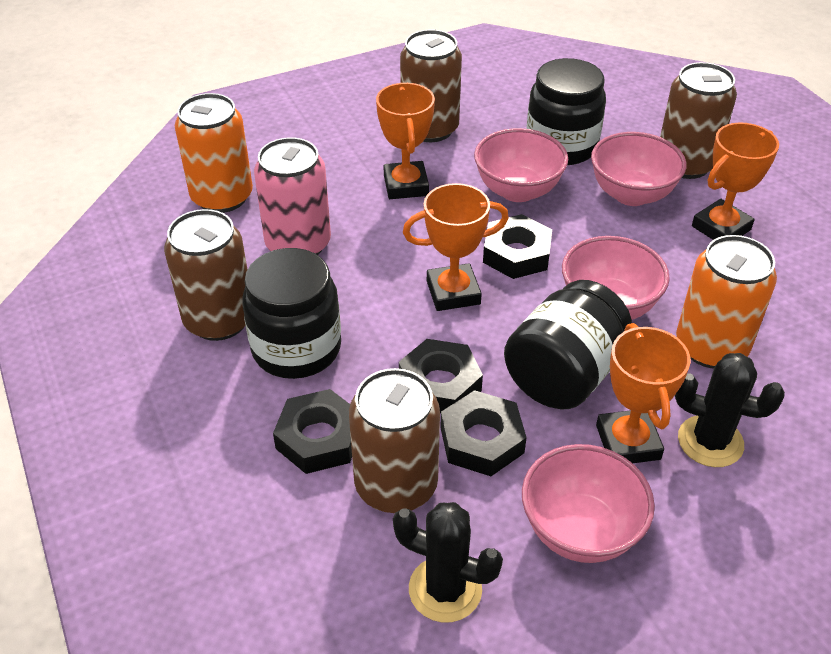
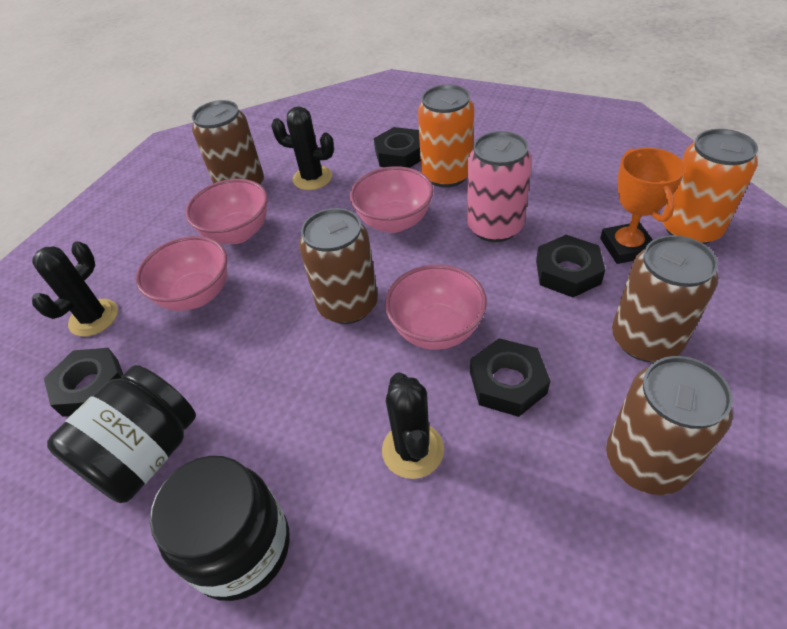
black cactus: 2 -> 3
black jar: 3 -> 2
orange trophy: 4 -> 1

